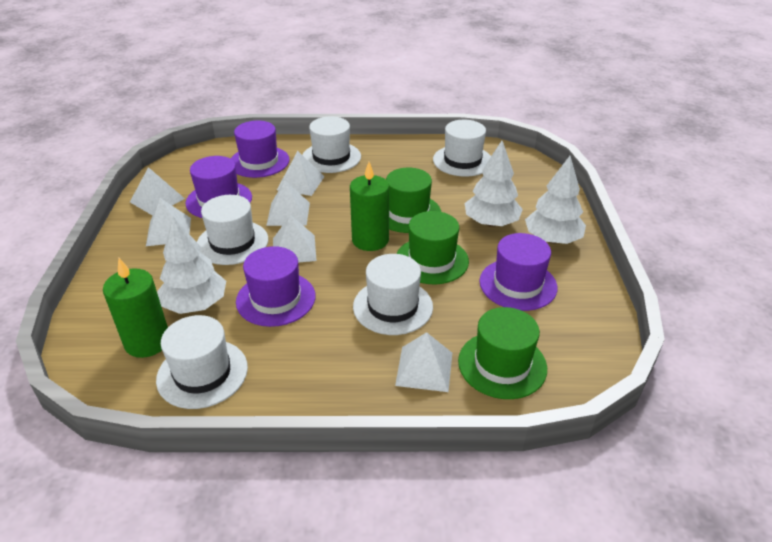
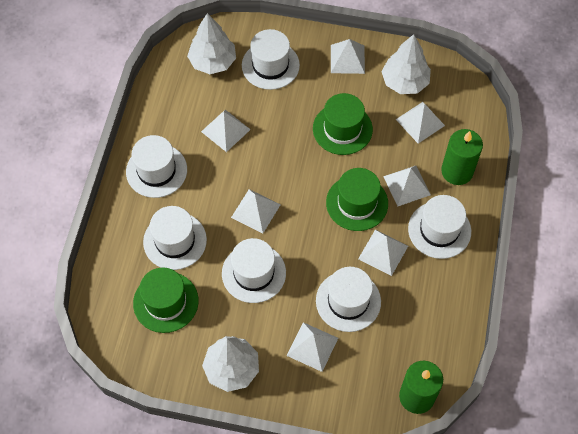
purple hat: 4 -> 0
white hat: 5 -> 6
white pyramid: 6 -> 7

